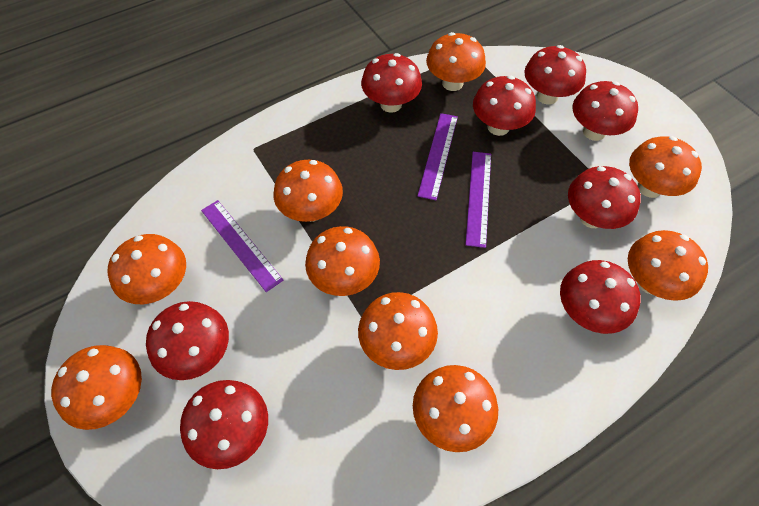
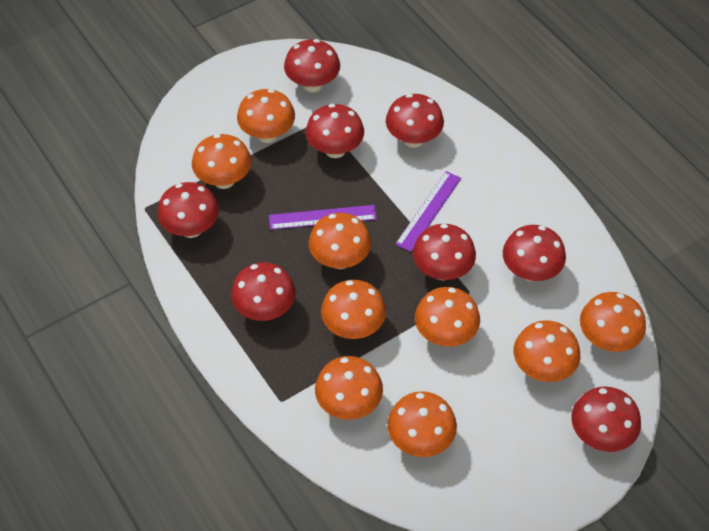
purple ruler: 3 -> 2

